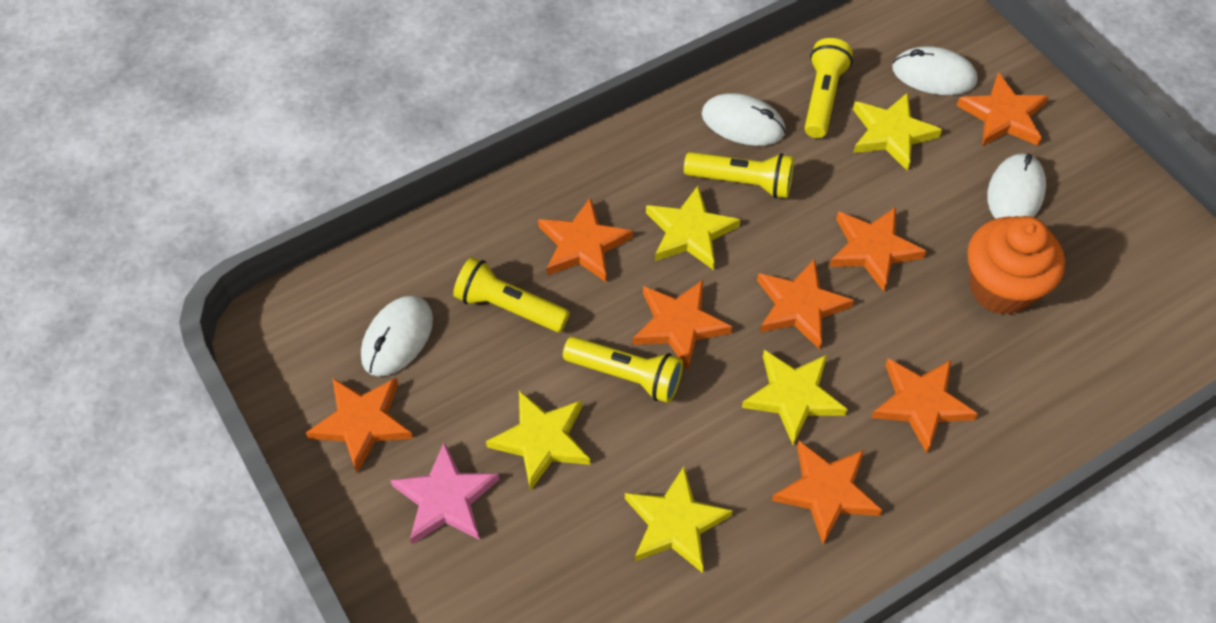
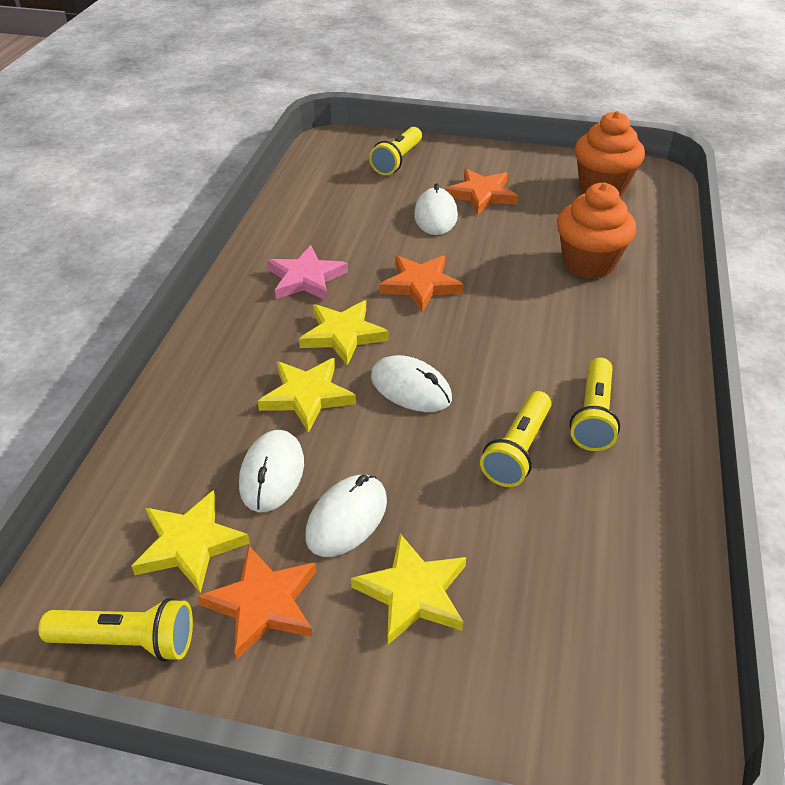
orange cupcake: 1 -> 2
orange star: 8 -> 3
yellow star: 5 -> 4

